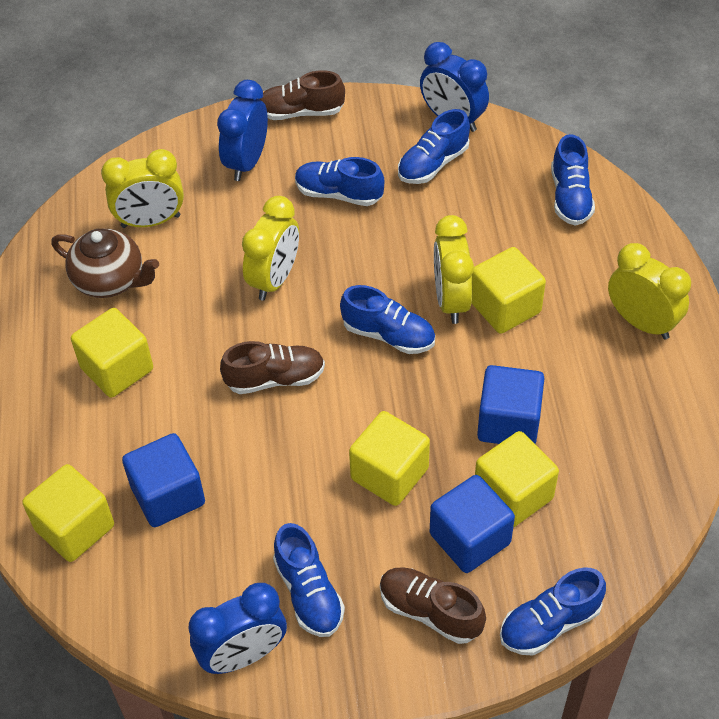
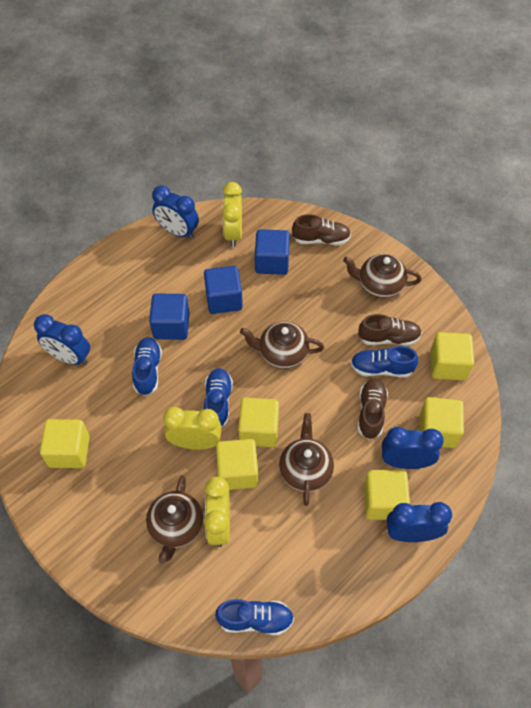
blue clock: 3 -> 4
blue shoe: 6 -> 4
brown teapot: 1 -> 4
yellow clock: 4 -> 3
yellow cube: 5 -> 6

